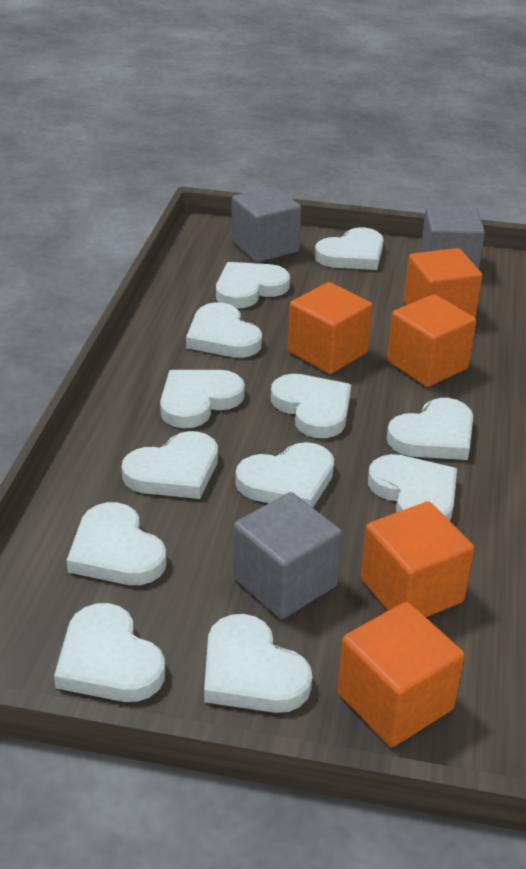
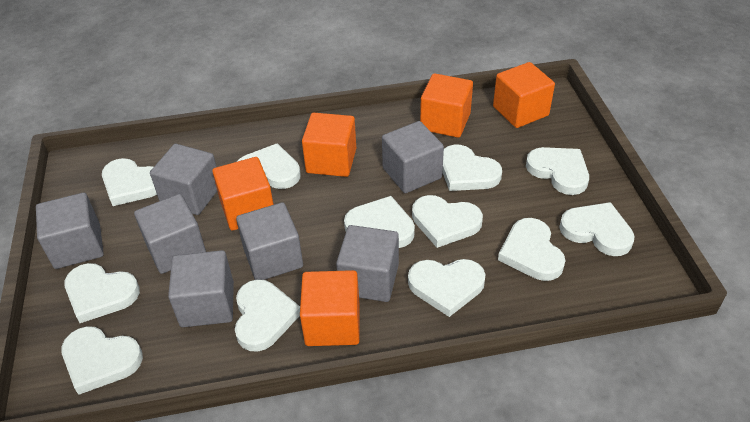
grey cube: 3 -> 7

